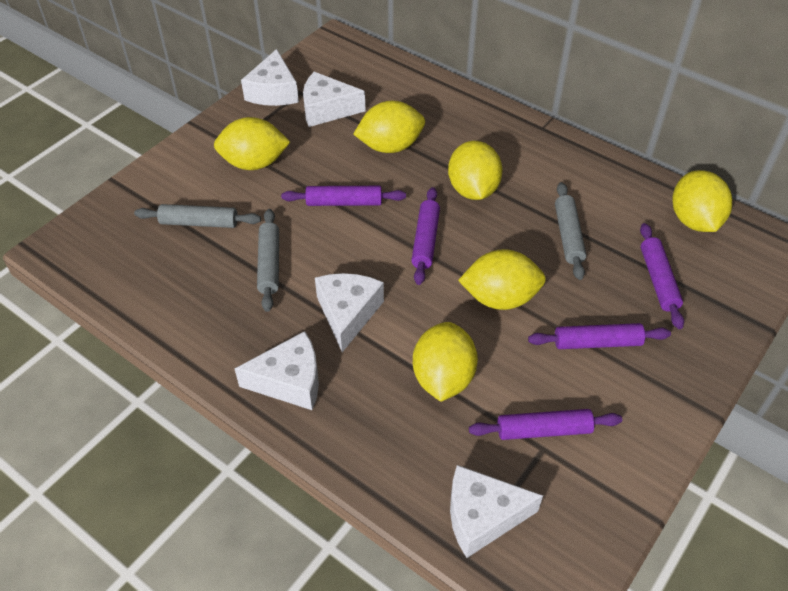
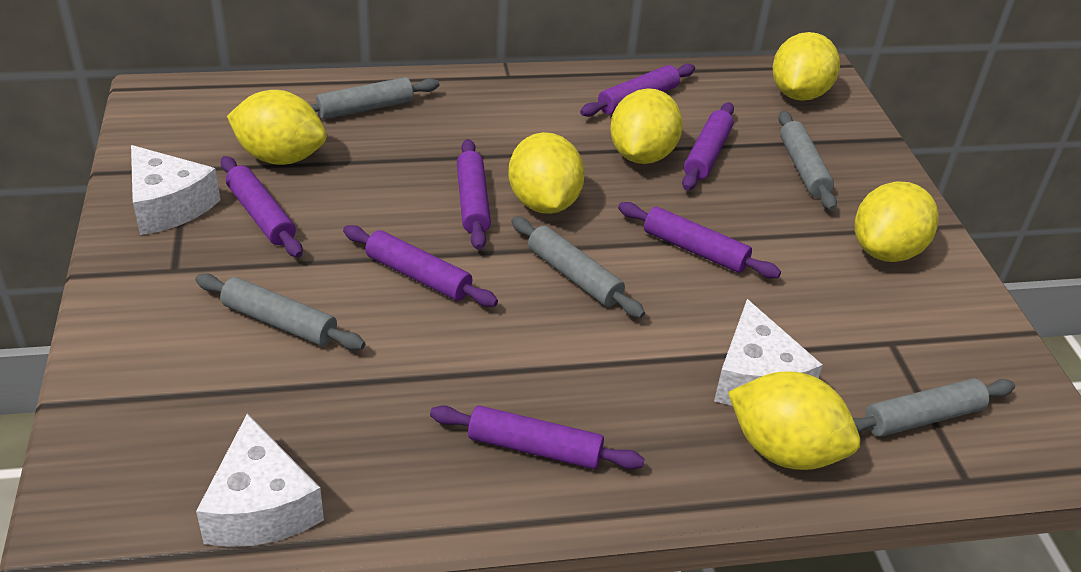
grey rolling pin: 3 -> 5
purple rolling pin: 5 -> 7
white cheese: 5 -> 3

